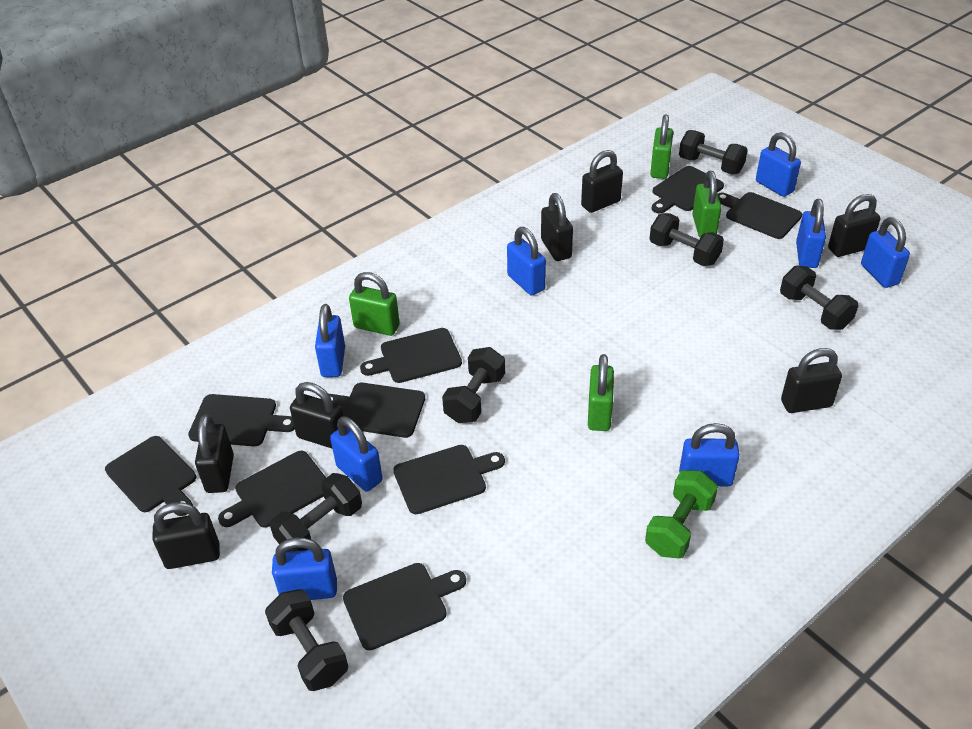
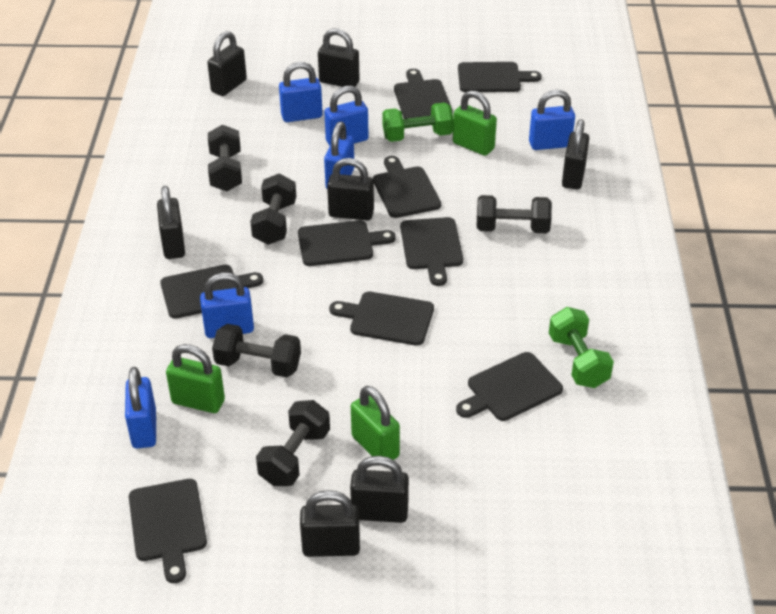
black dumbbell: 6 -> 5
blue padlock: 8 -> 6
green dumbbell: 1 -> 2
green padlock: 4 -> 3

